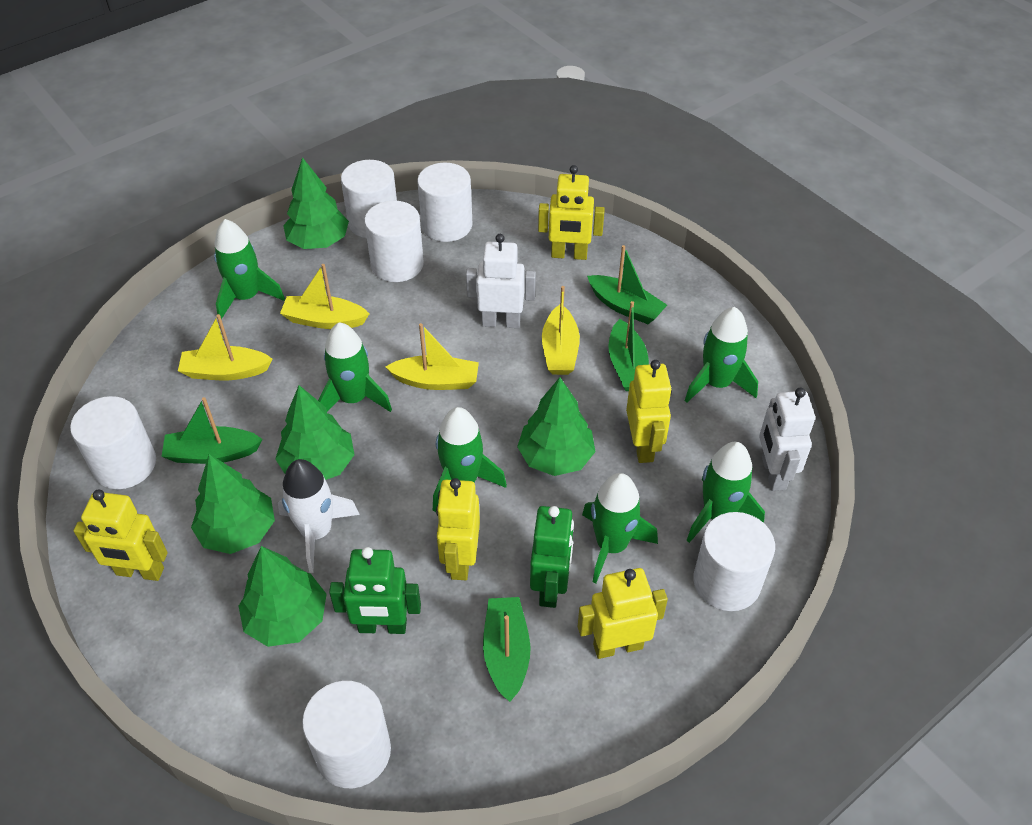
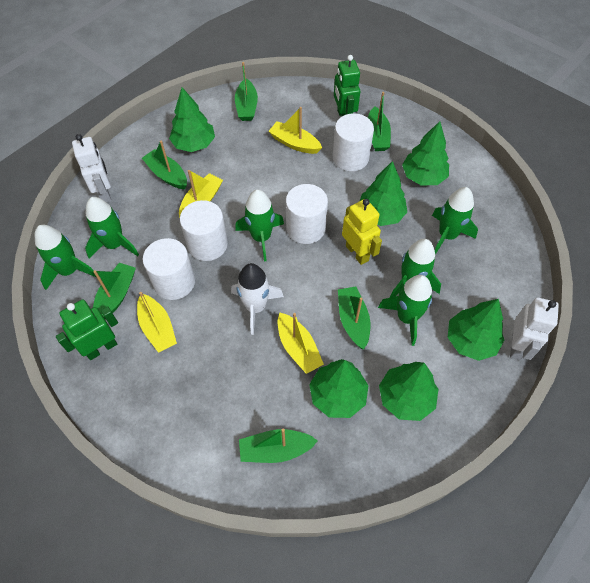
green boat: 4 -> 6
green tree: 5 -> 6
white cylinder: 6 -> 4
yellow robot: 5 -> 1

